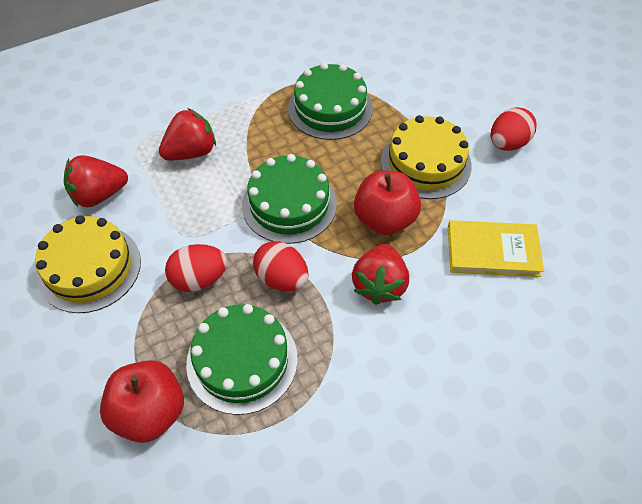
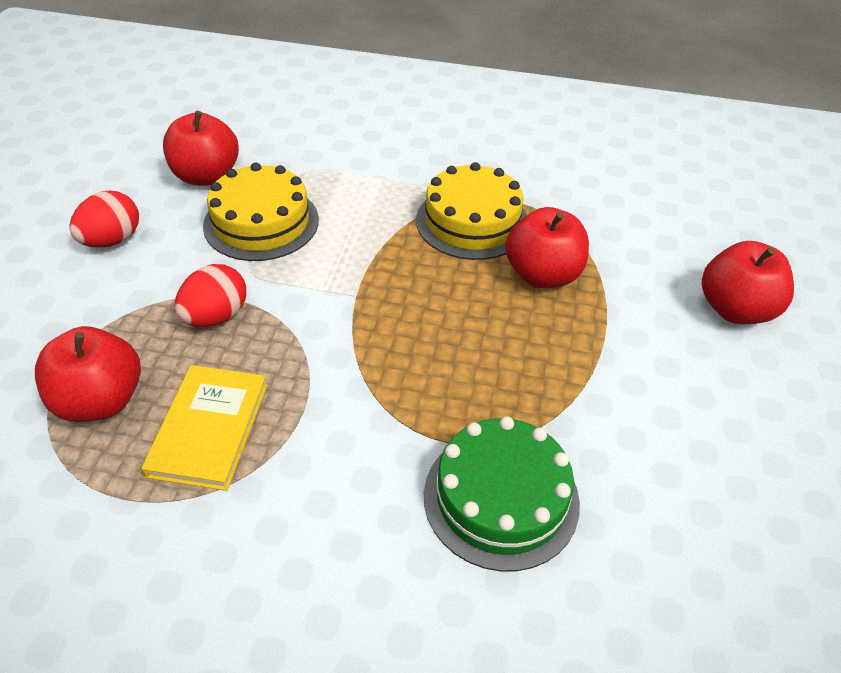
green cake: 3 -> 1
red apple: 2 -> 4
red egg: 3 -> 2
red strawberry: 3 -> 0

